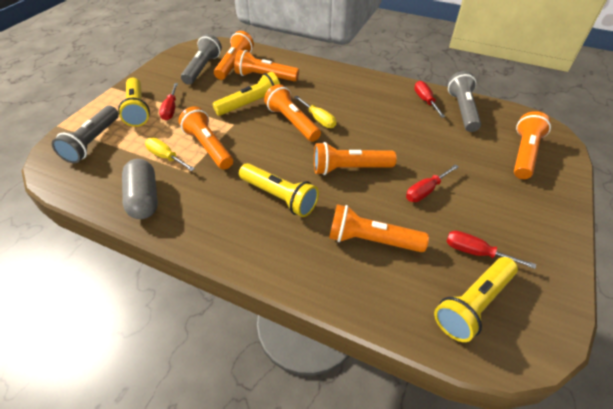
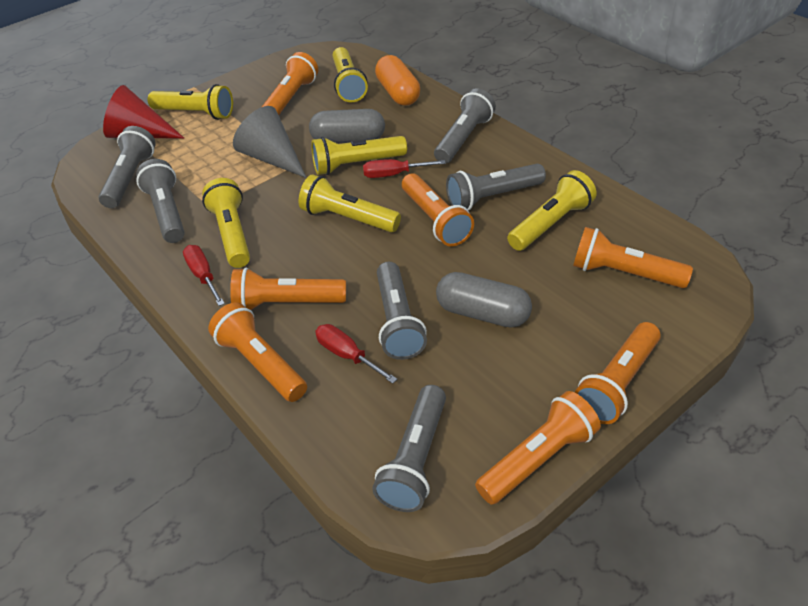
grey capsule: 1 -> 2
grey cone: 0 -> 1
grey flashlight: 3 -> 6
orange capsule: 0 -> 1
red cone: 0 -> 1
red screwdriver: 4 -> 3
yellow flashlight: 4 -> 6
yellow screwdriver: 2 -> 0

